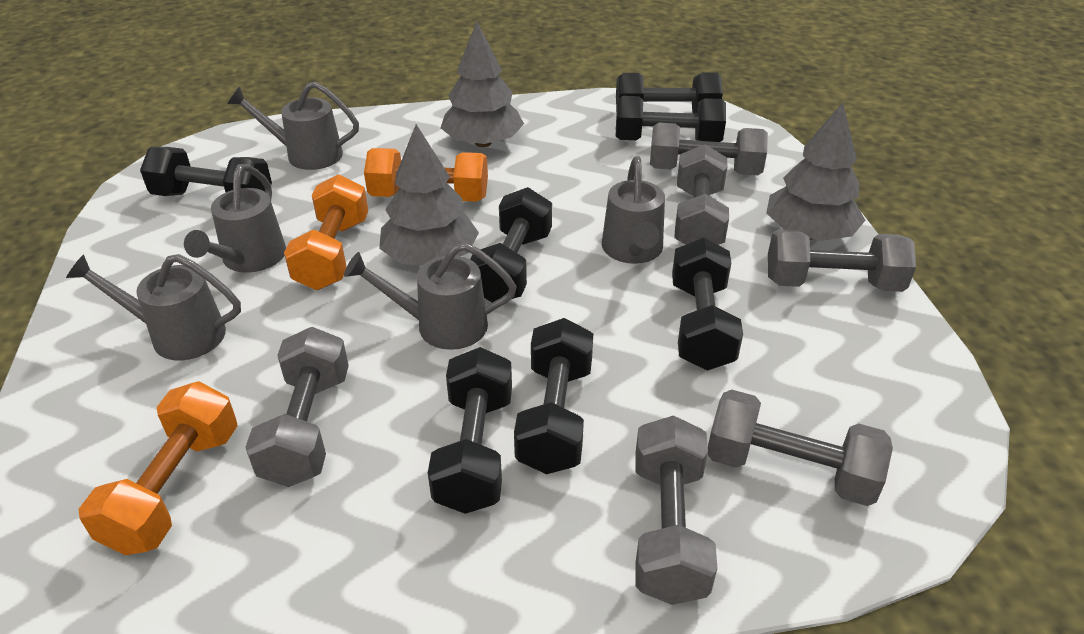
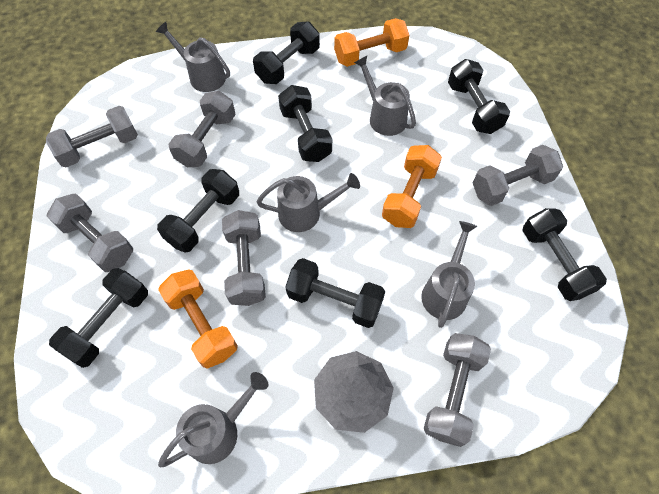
grey tree: 3 -> 1

